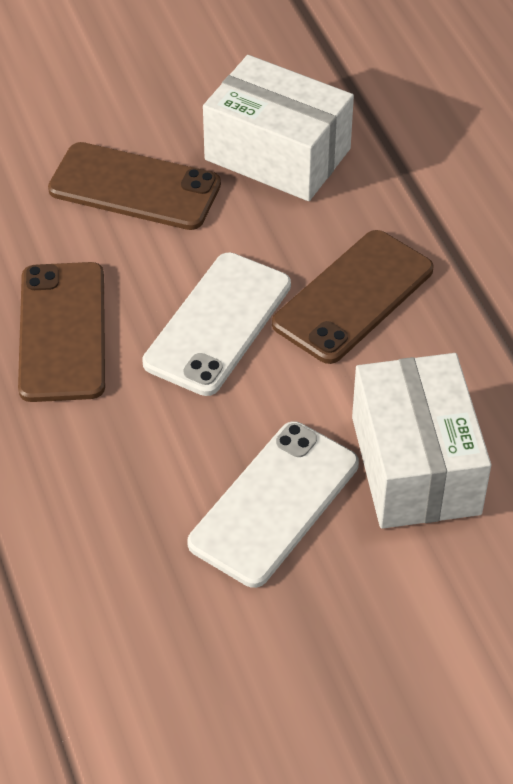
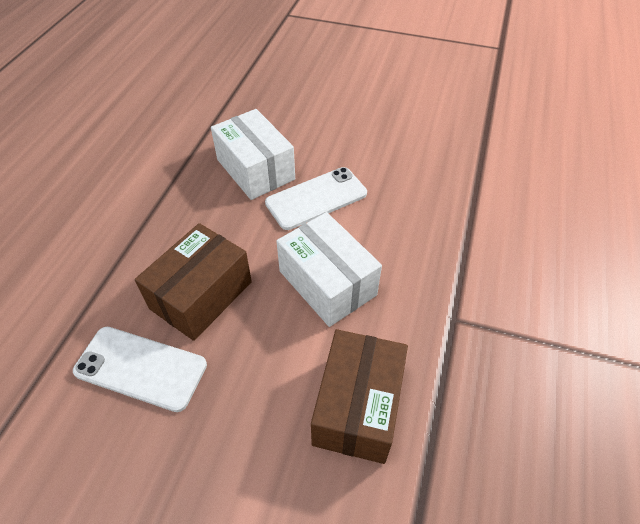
brown box: 0 -> 2
brown phone: 3 -> 0

